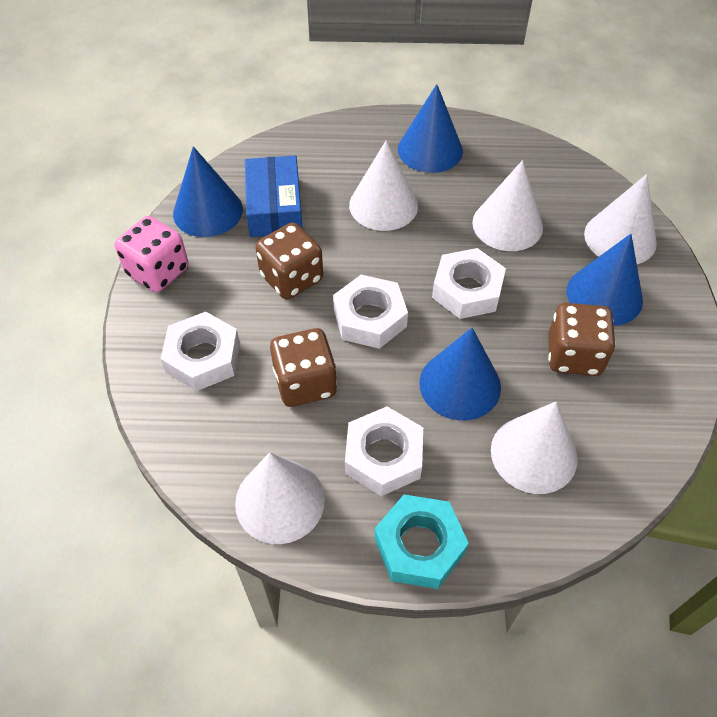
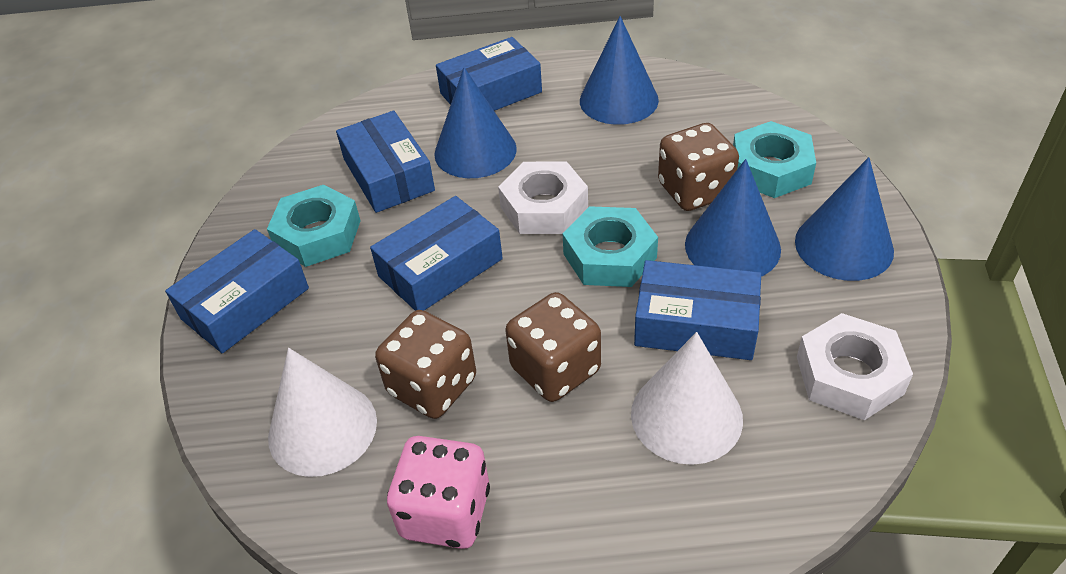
blue box: 1 -> 5
turquoise nut: 1 -> 3
white cone: 5 -> 2
white nut: 4 -> 2

